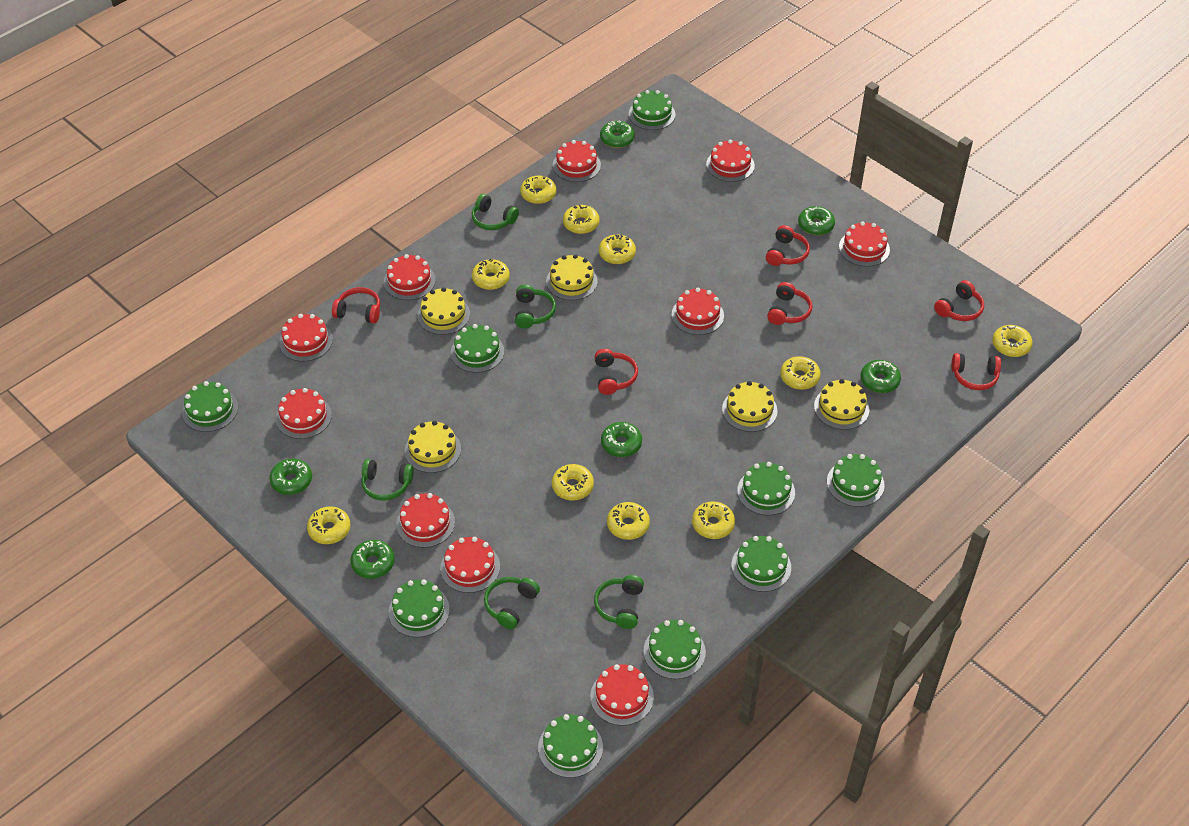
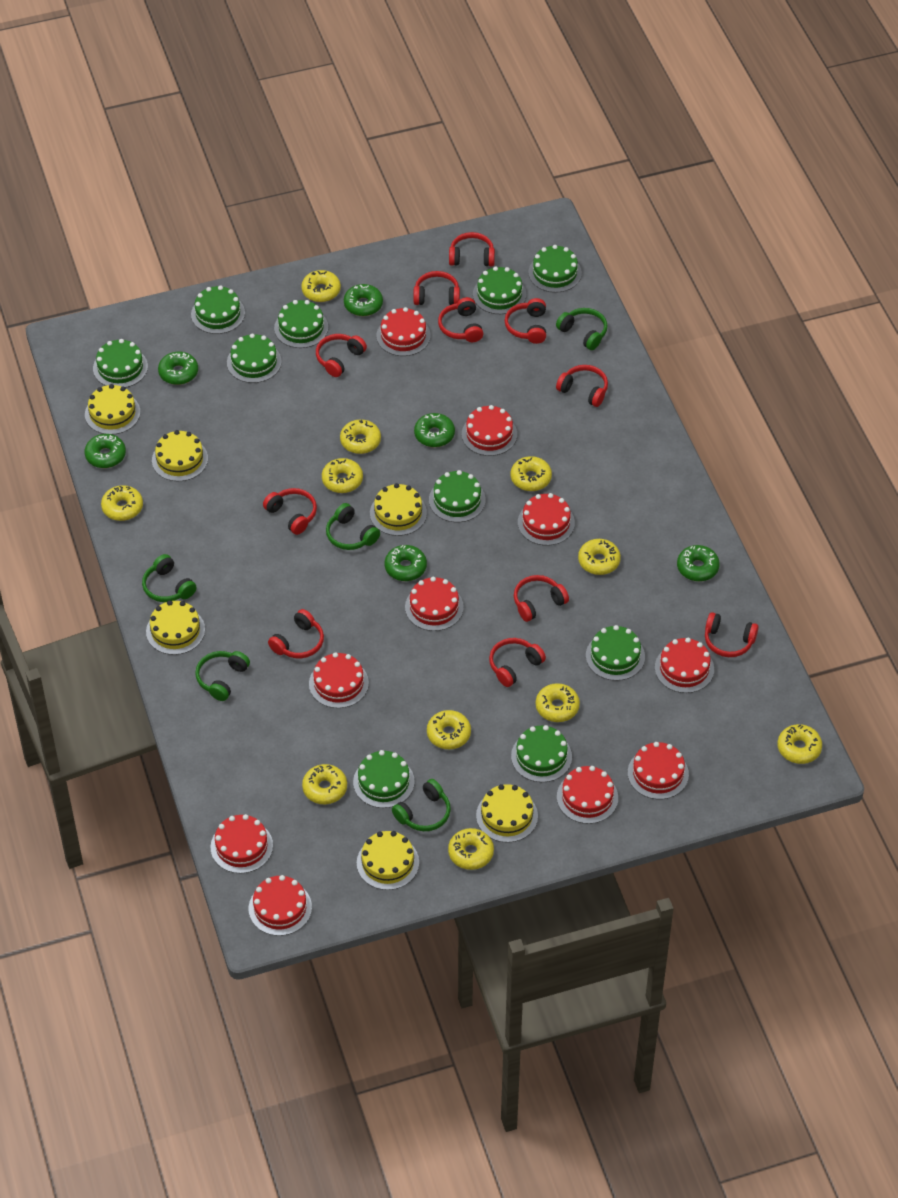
green cake: 9 -> 10
red headphones: 6 -> 11
yellow cake: 5 -> 6
yellow donut: 10 -> 11

